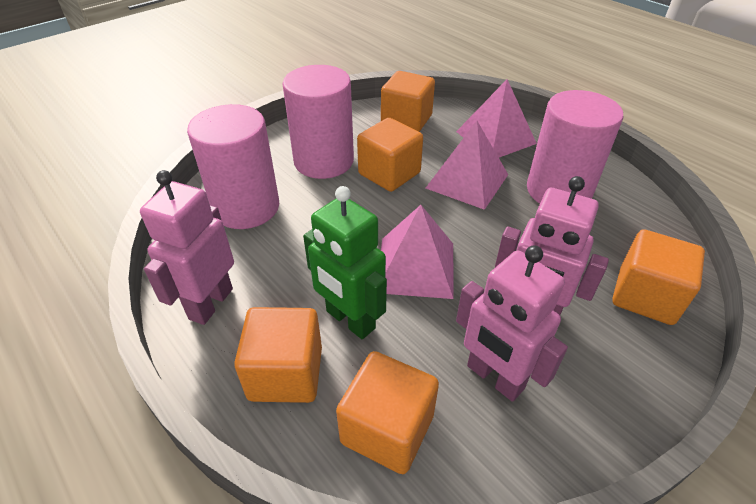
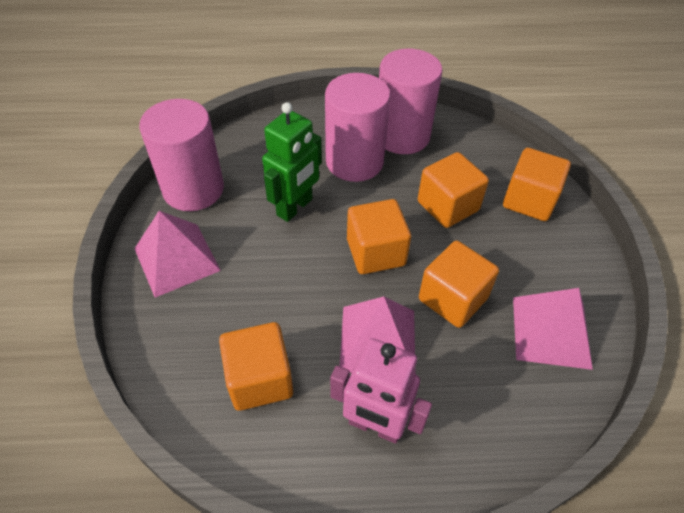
pink robot: 3 -> 1

